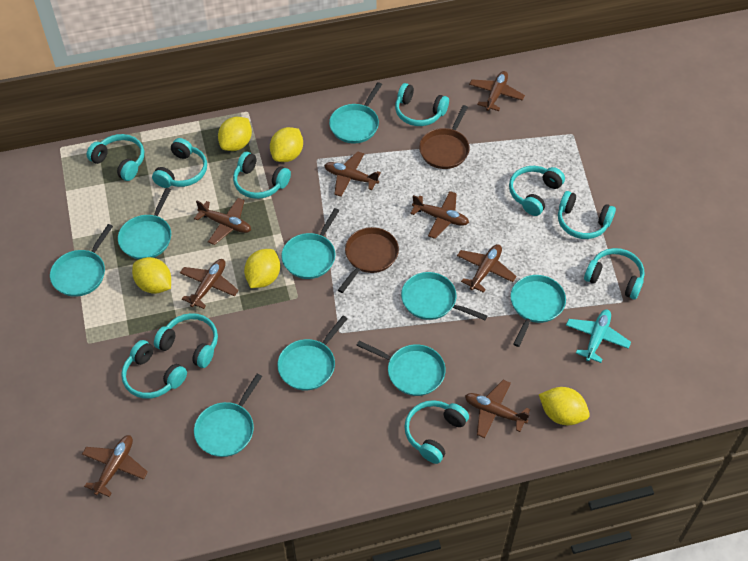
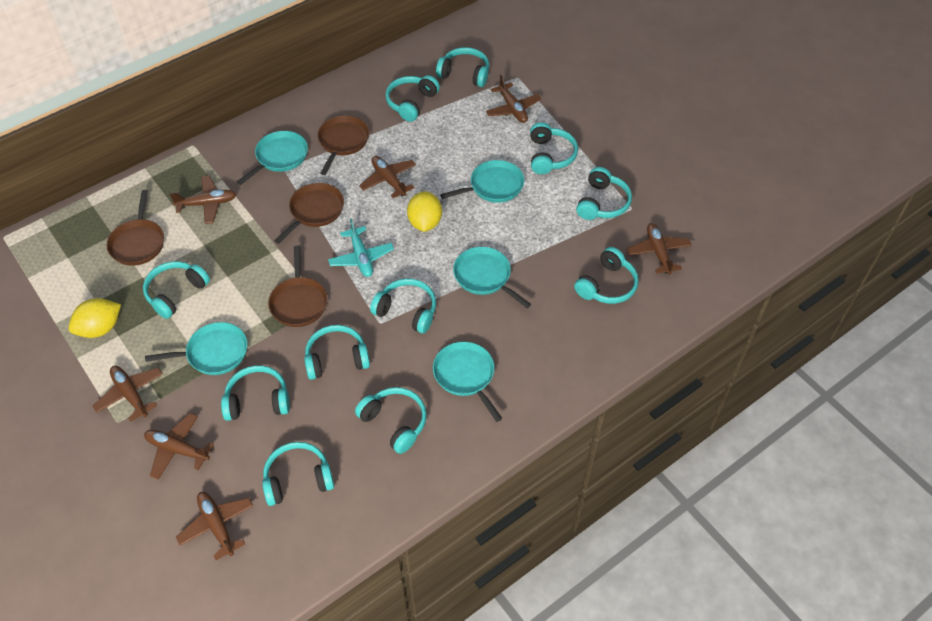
brown pan: 2 -> 4
brown plane: 8 -> 7
turquoise headphones: 10 -> 11
turquoise pan: 9 -> 5
yellow lemon: 5 -> 2

